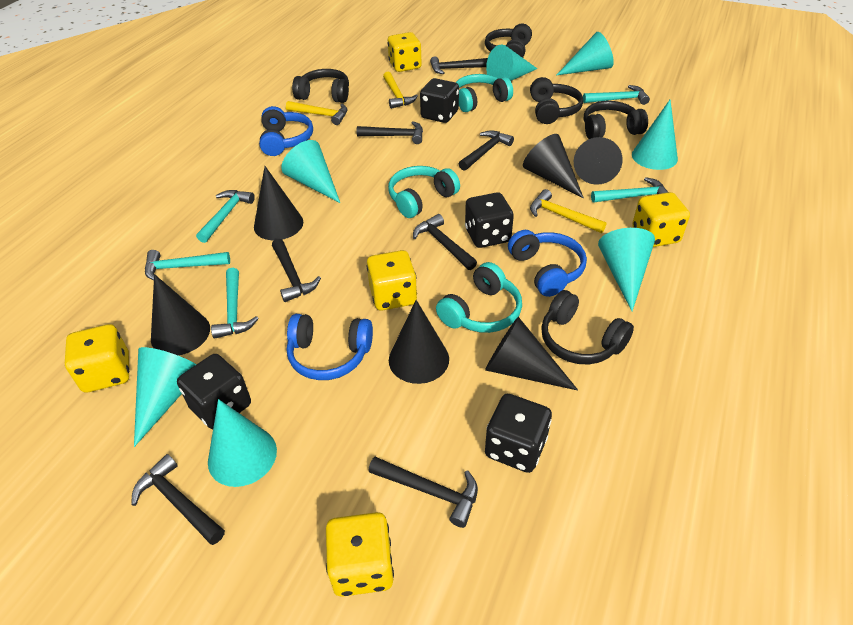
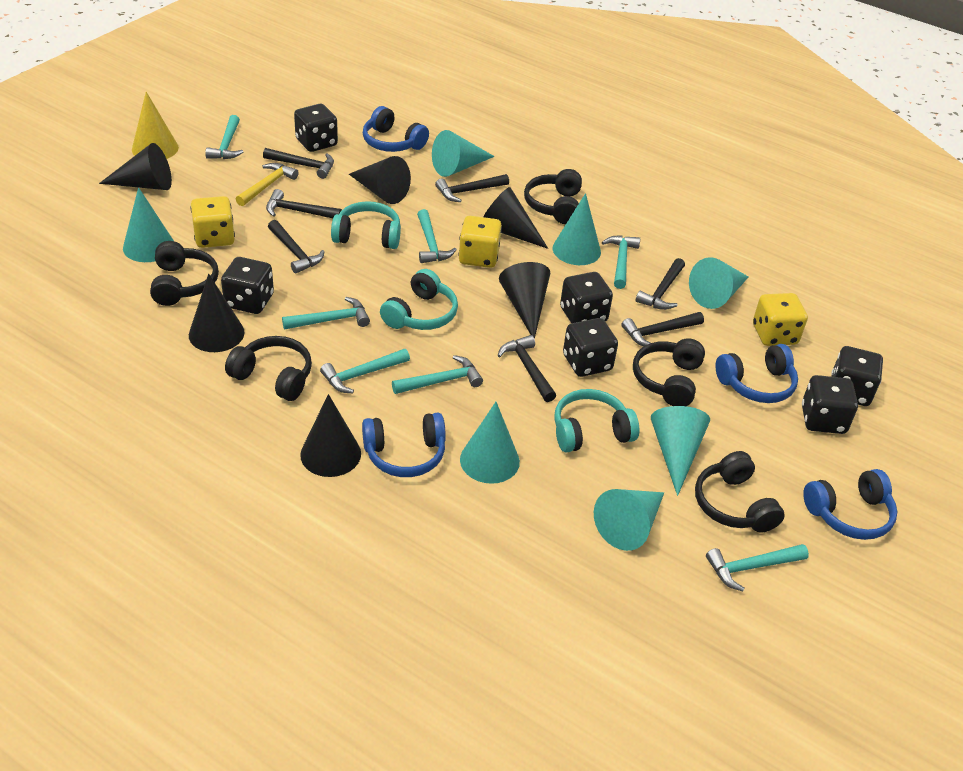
black dice: 4 -> 6
blue headphones: 3 -> 4
turquoise hammer: 5 -> 7
yellow cone: 0 -> 1
yellow dice: 5 -> 3
yellow hammer: 3 -> 1

